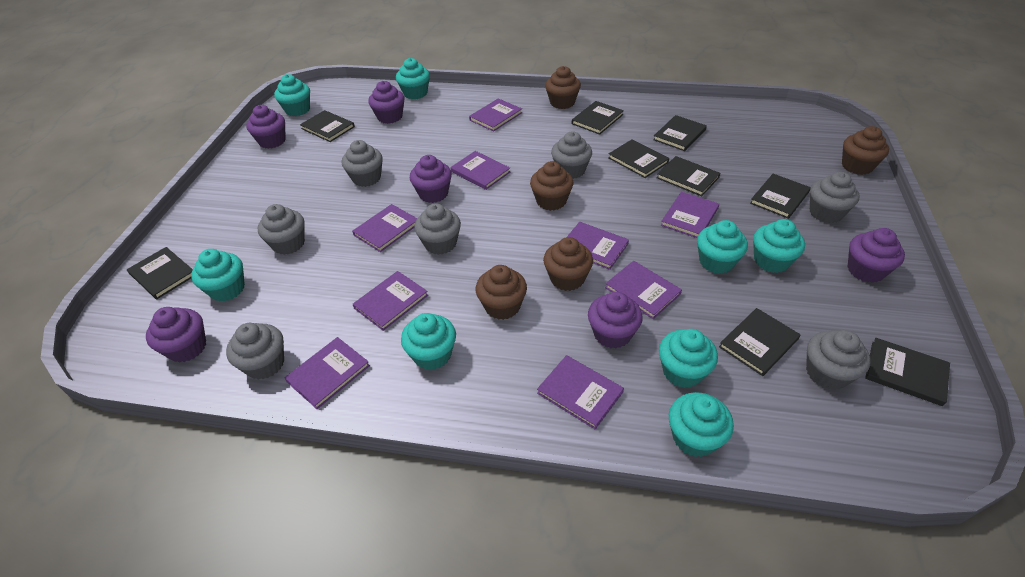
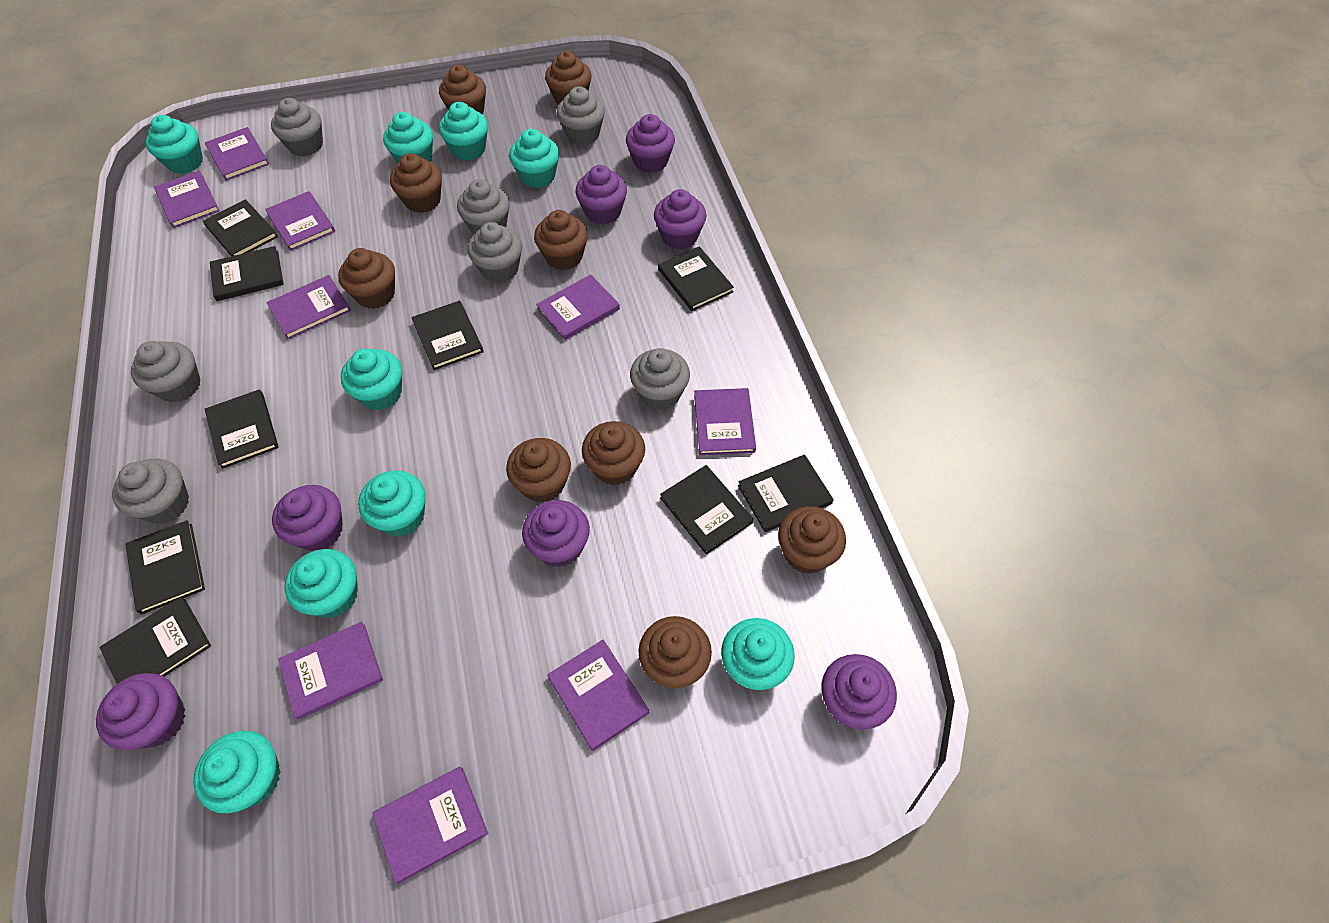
brown cupcake: 5 -> 9
purple cupcake: 6 -> 7
turquoise cupcake: 8 -> 9

